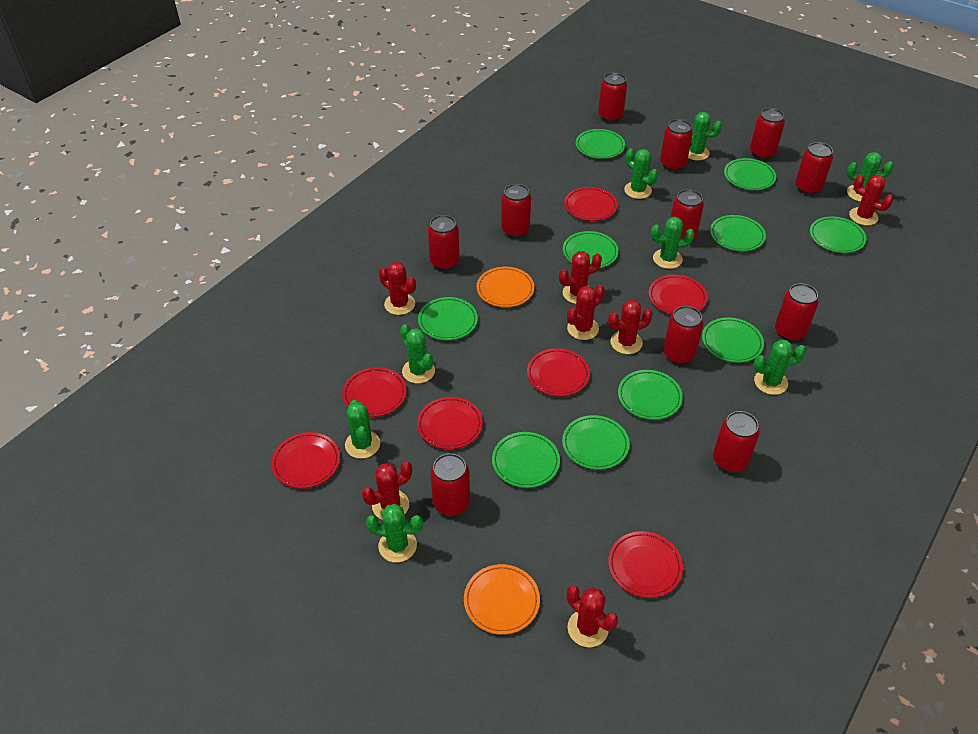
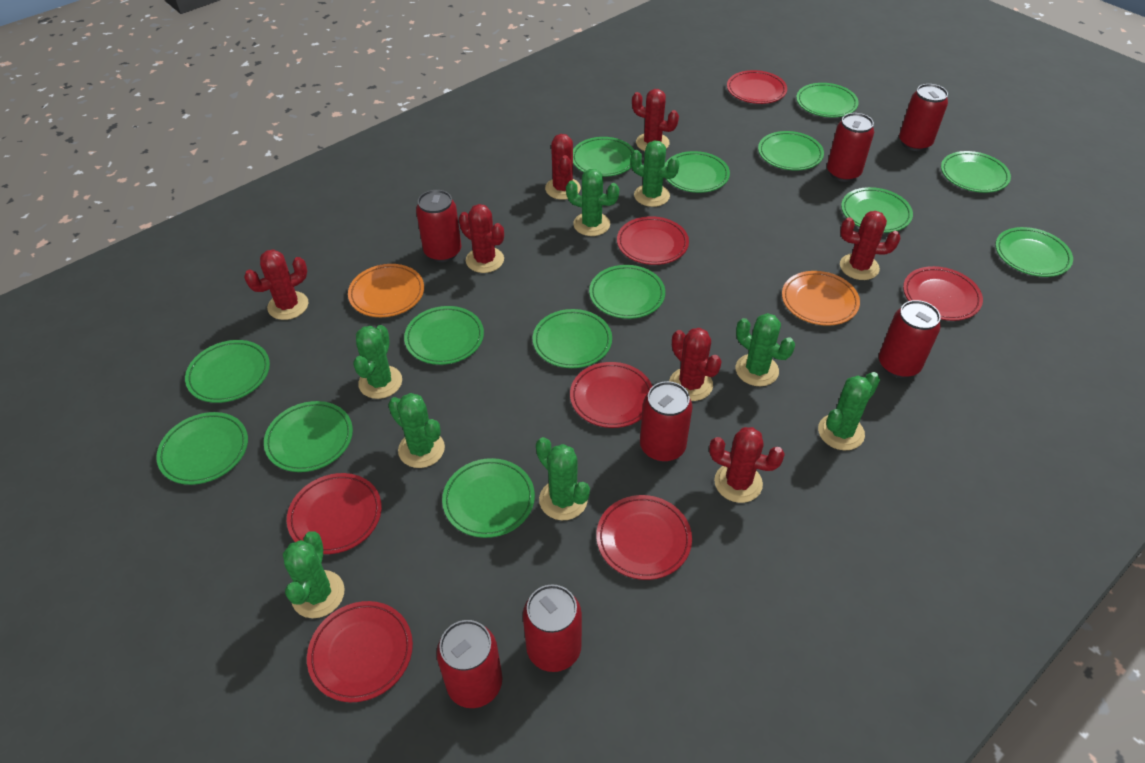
green plate: 10 -> 14
red can: 11 -> 7

